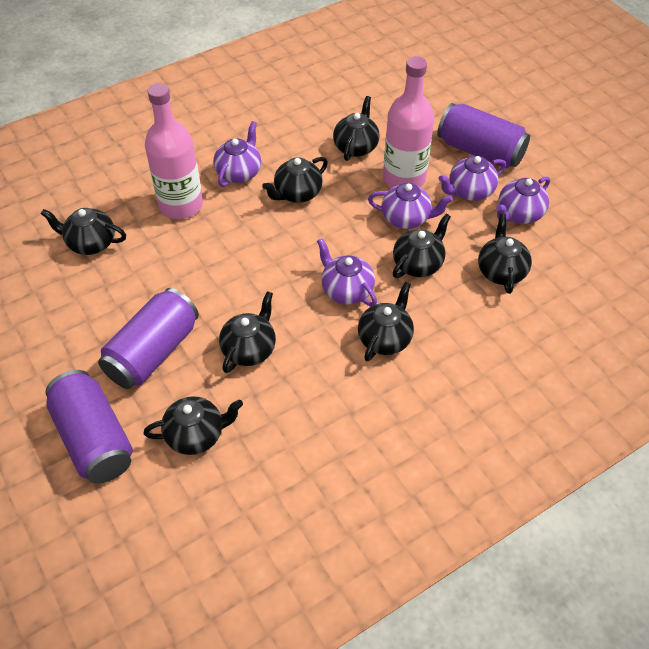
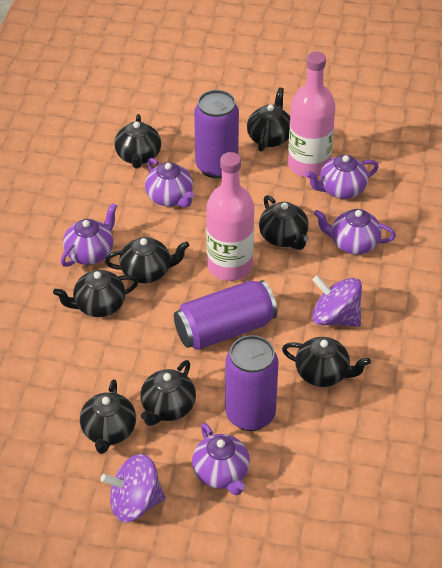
purple spinning top: 0 -> 2

